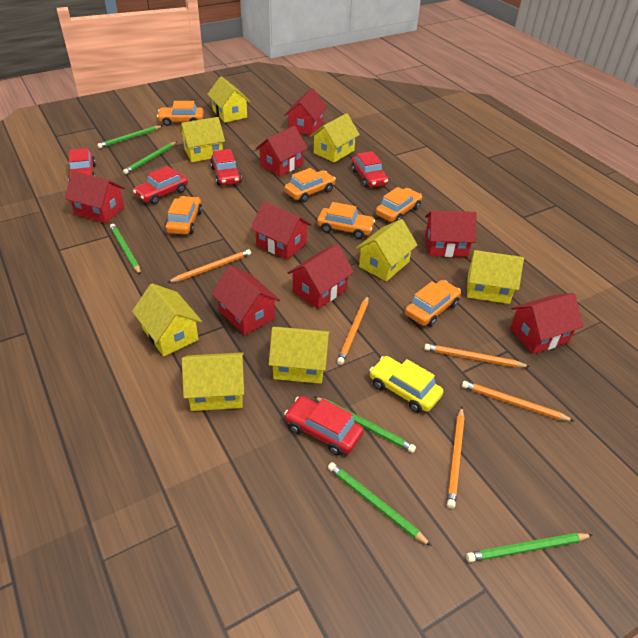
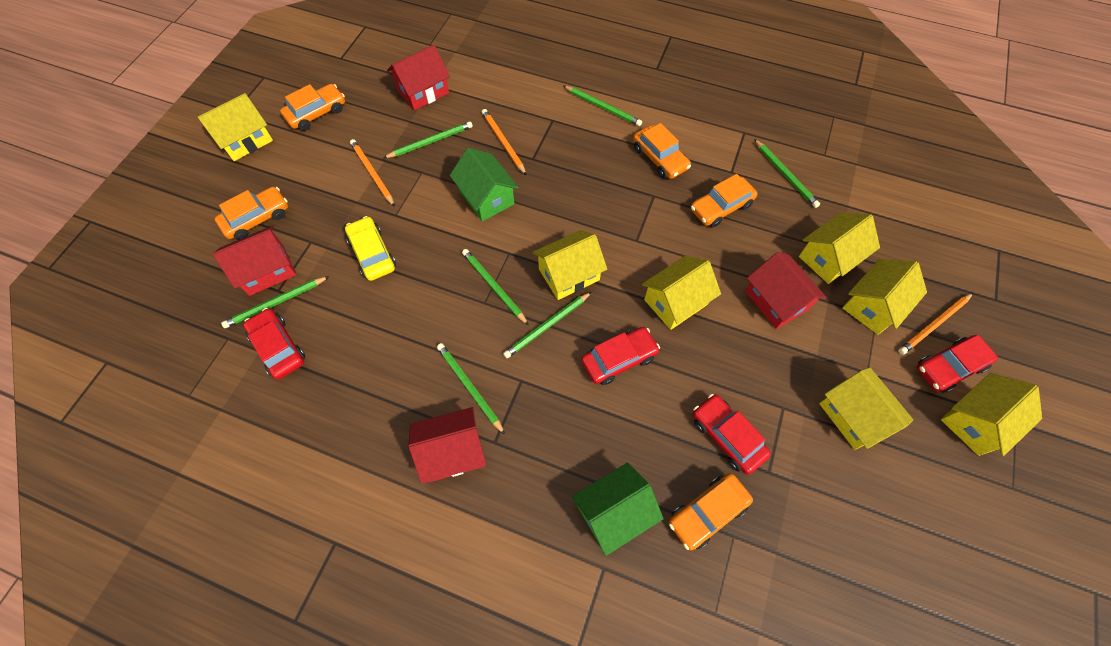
green house: 0 -> 2
green pencil: 6 -> 7
orange car: 6 -> 5
orange pencil: 5 -> 3
red car: 5 -> 4
red house: 8 -> 4
yellow house: 8 -> 7

